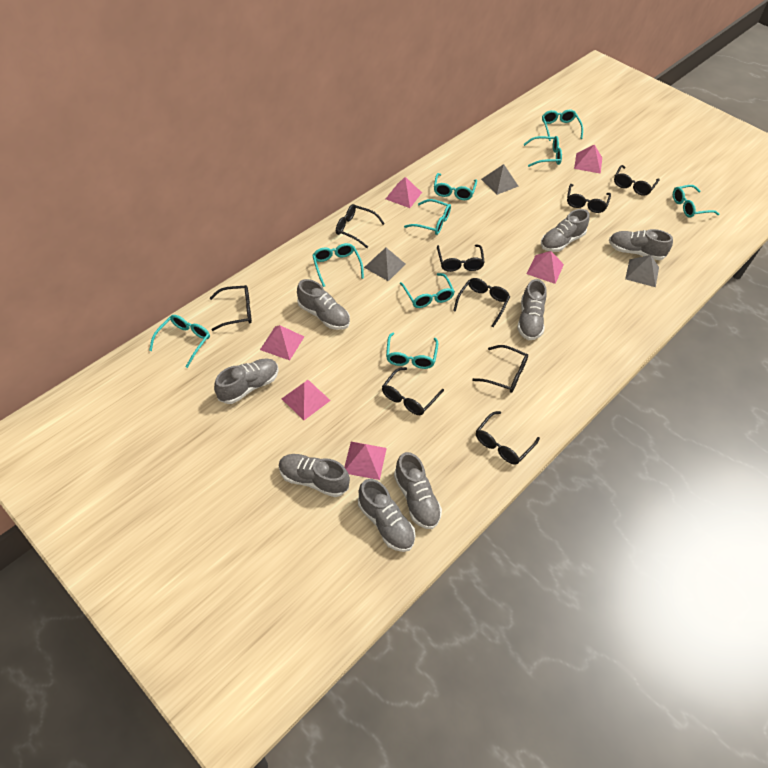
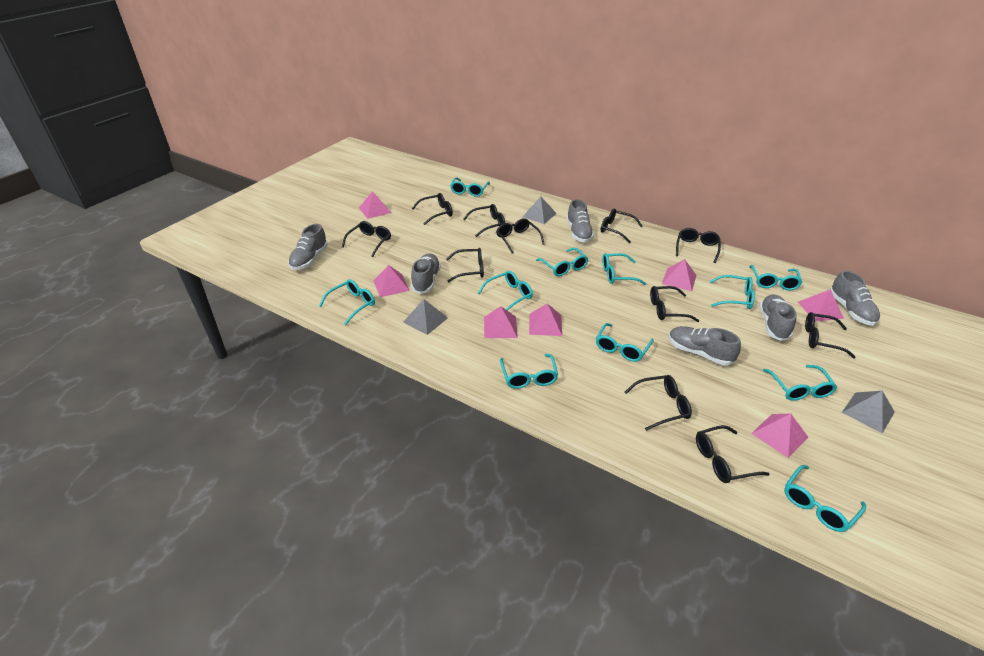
black glasses: 9 -> 11
grey shoe: 8 -> 6
pink pyramid: 6 -> 7
turquoise glasses: 9 -> 11

